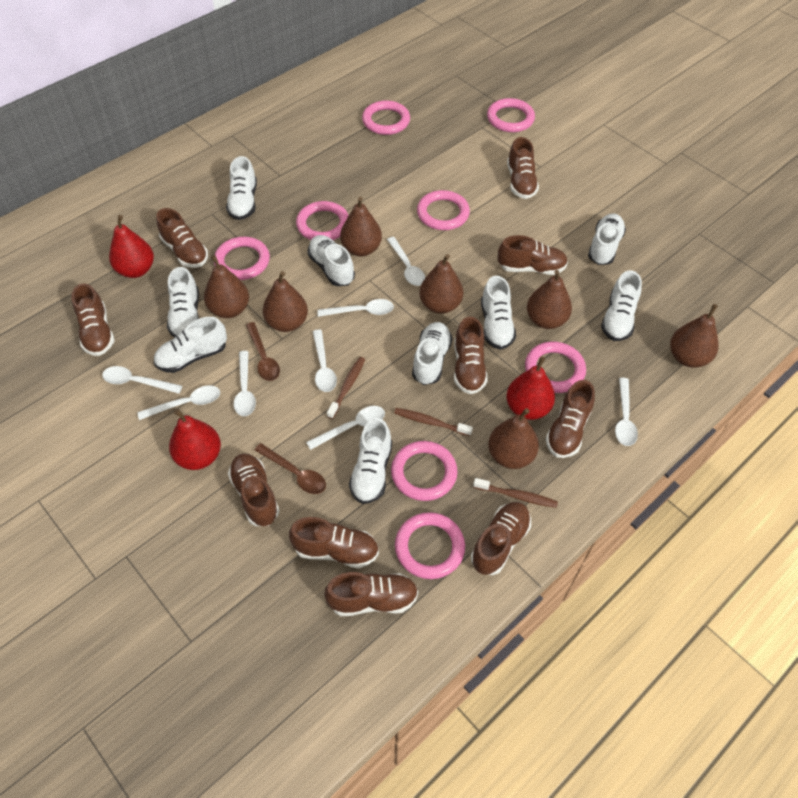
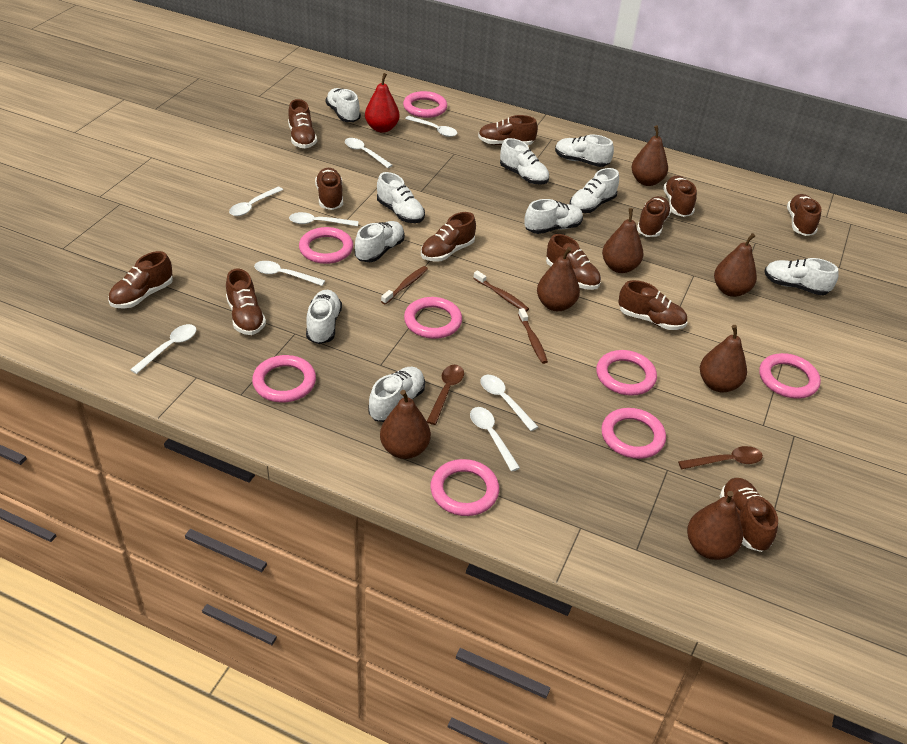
brown shoe: 10 -> 12
red pear: 3 -> 1
white shoe: 9 -> 10

